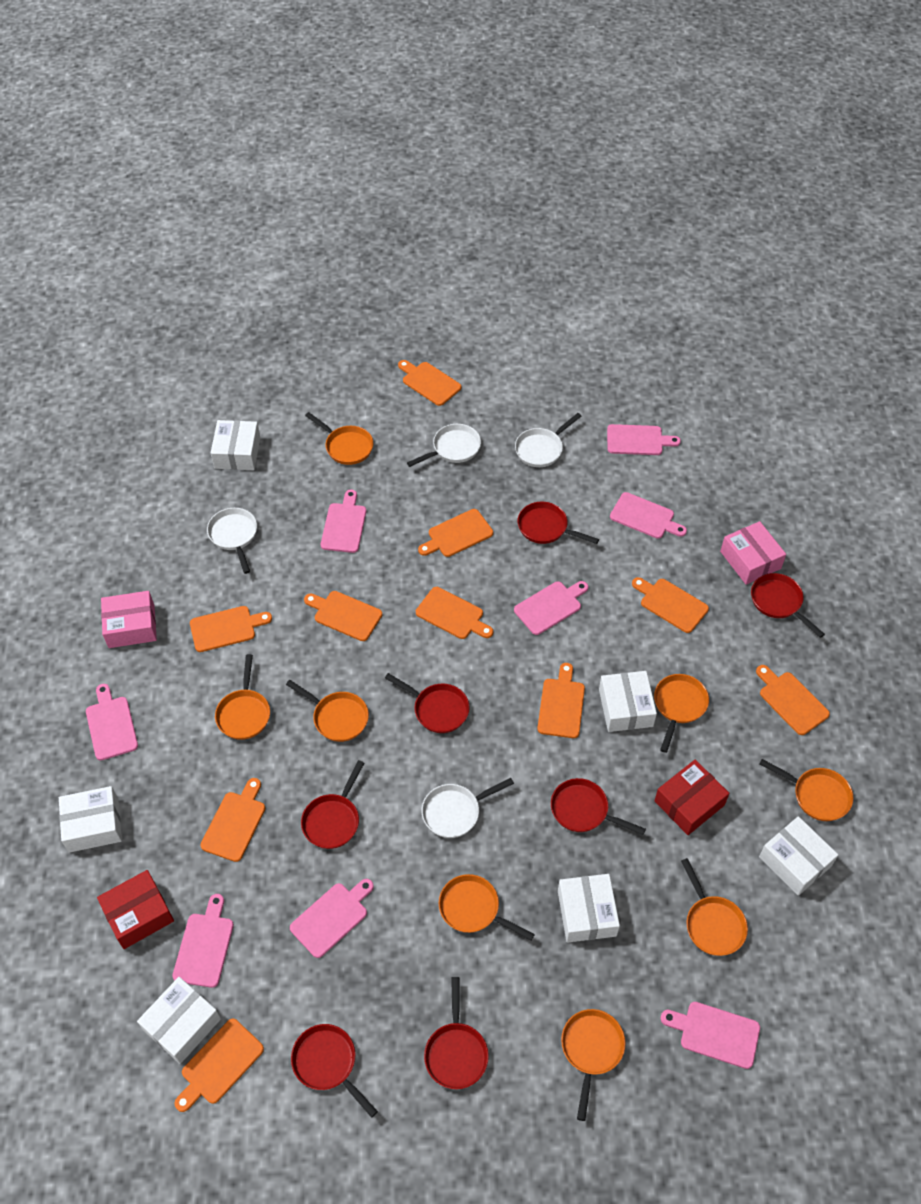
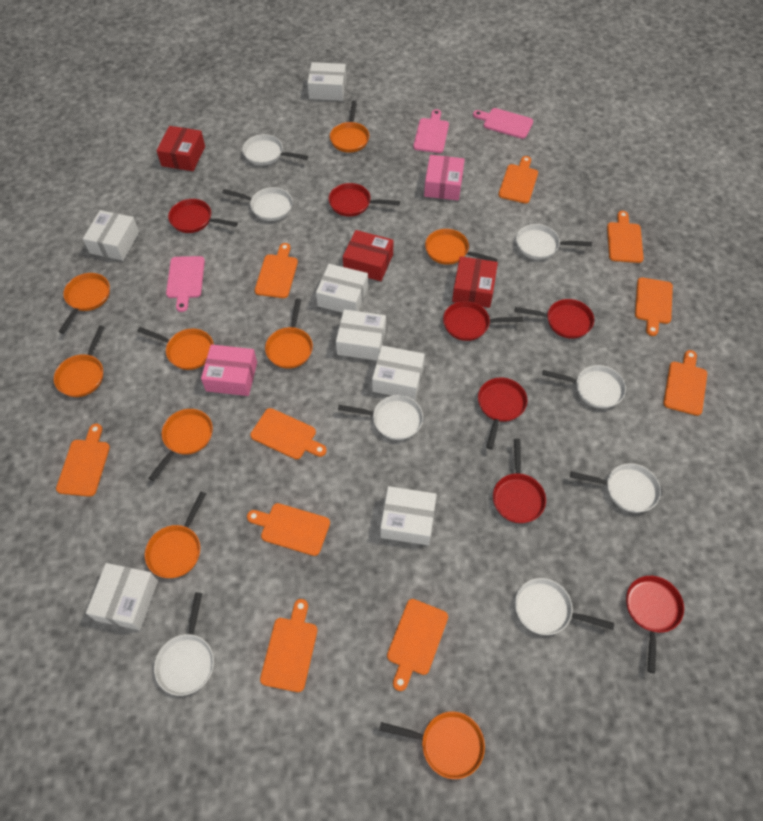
orange pan: 8 -> 9
pink cutting board: 8 -> 3
red box: 2 -> 3
white box: 6 -> 7
white pan: 4 -> 8

